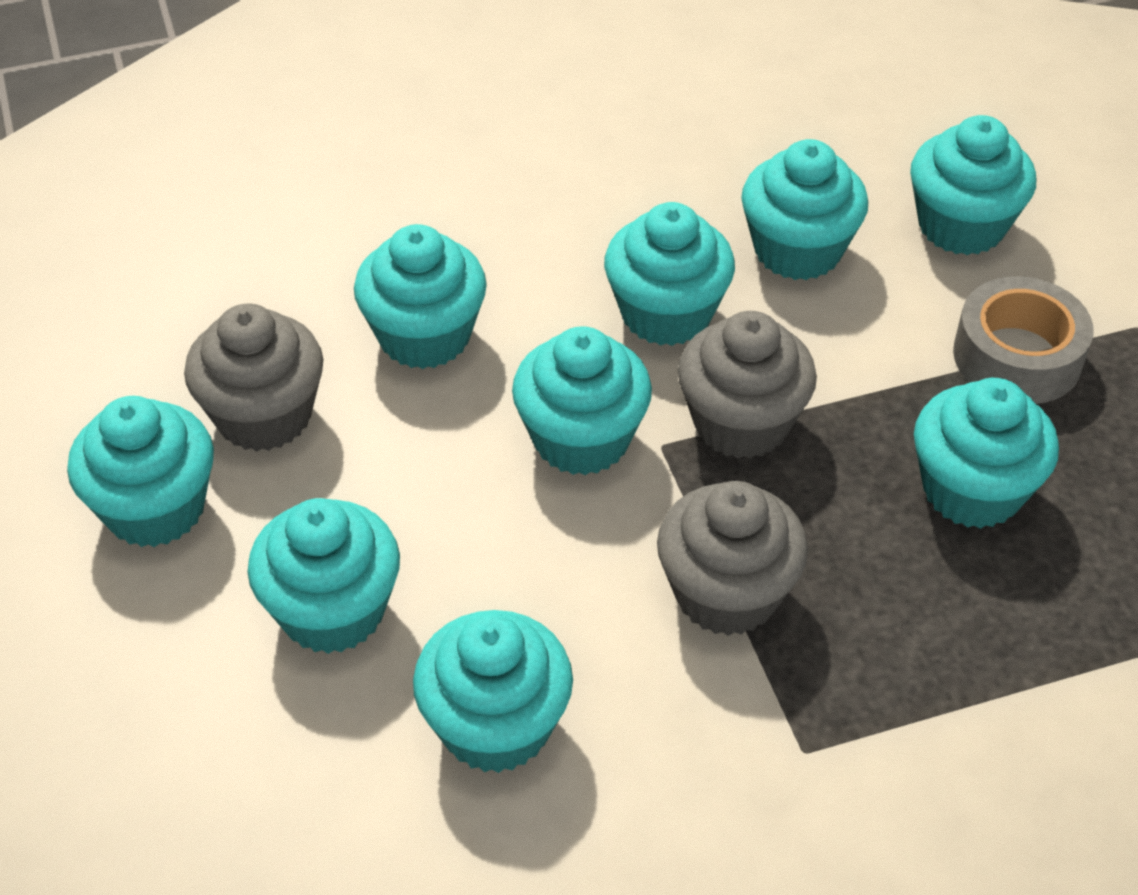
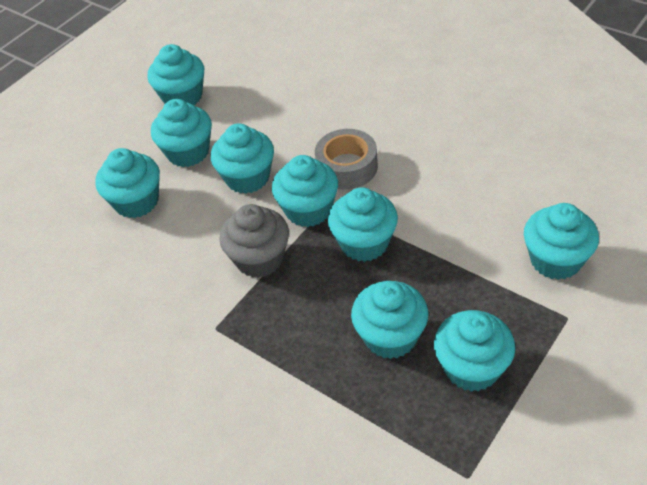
grey cupcake: 3 -> 1

